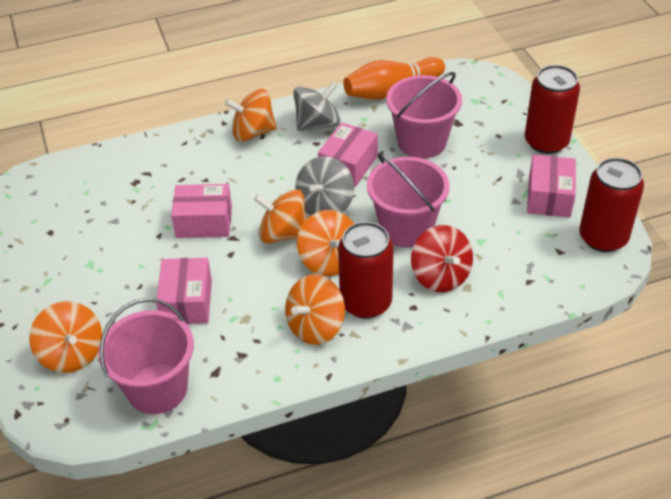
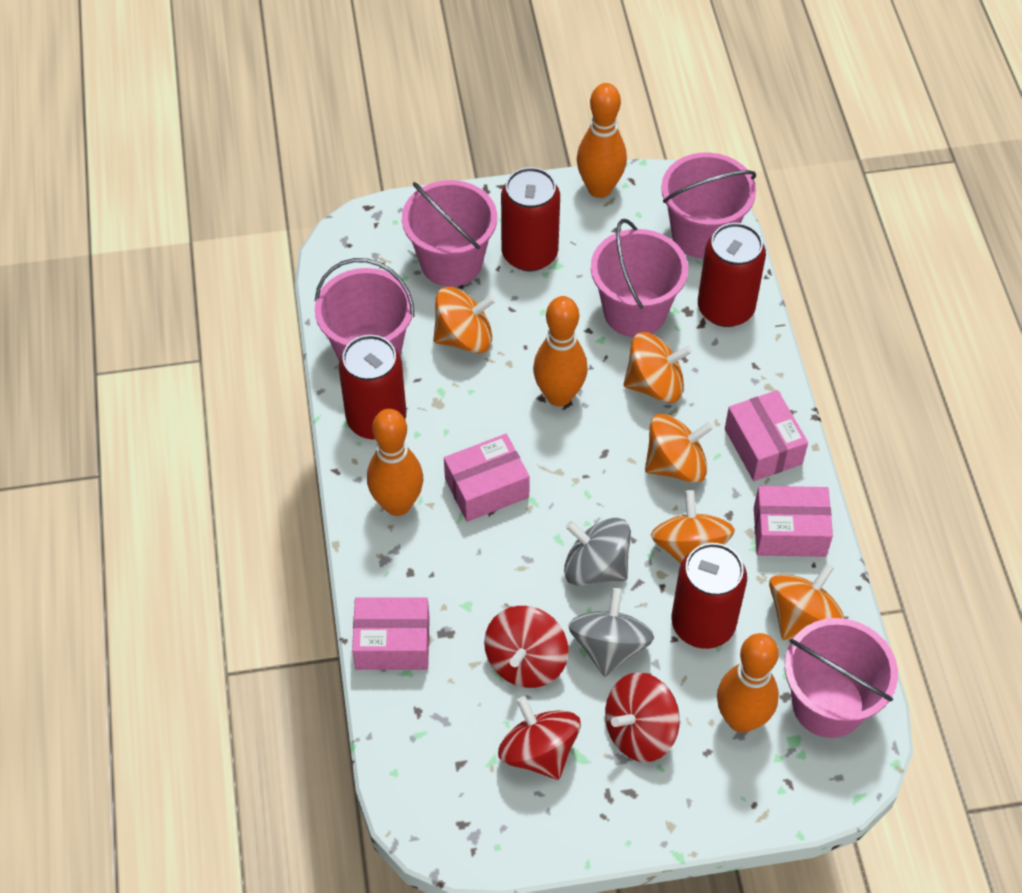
orange bowling pin: 1 -> 4
pink bucket: 3 -> 5
red can: 3 -> 4
red spinning top: 1 -> 3

